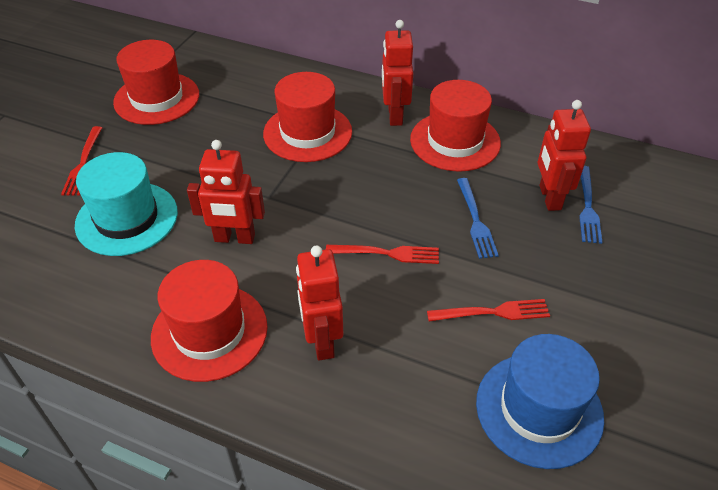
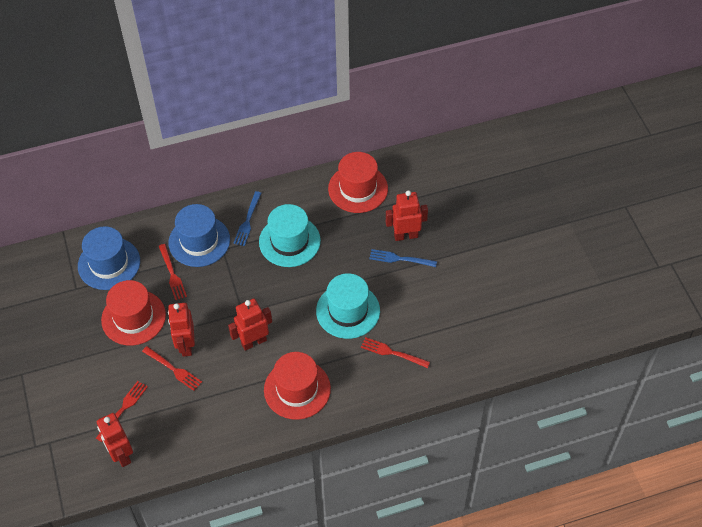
blue hat: 1 -> 2
red fork: 3 -> 4
red hat: 4 -> 3
turquoise hat: 1 -> 2

